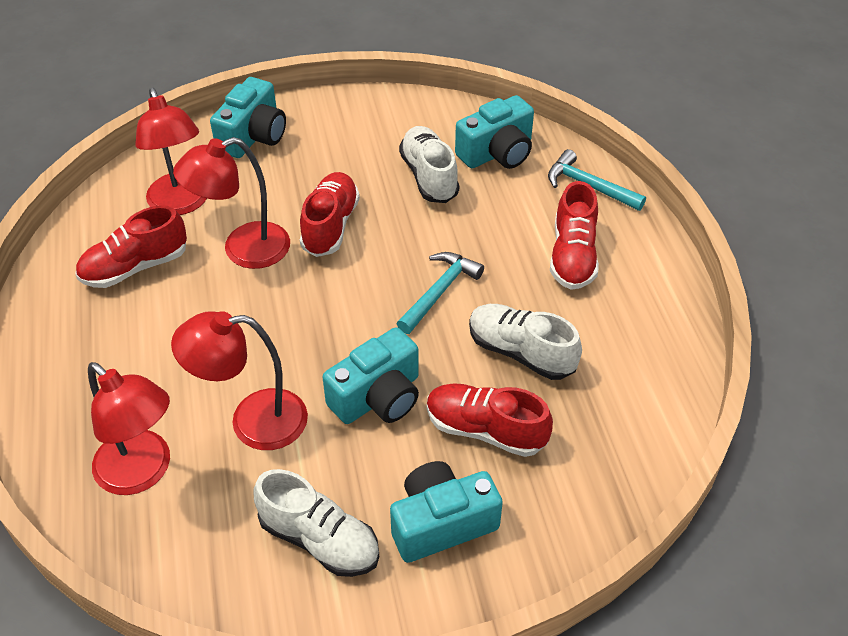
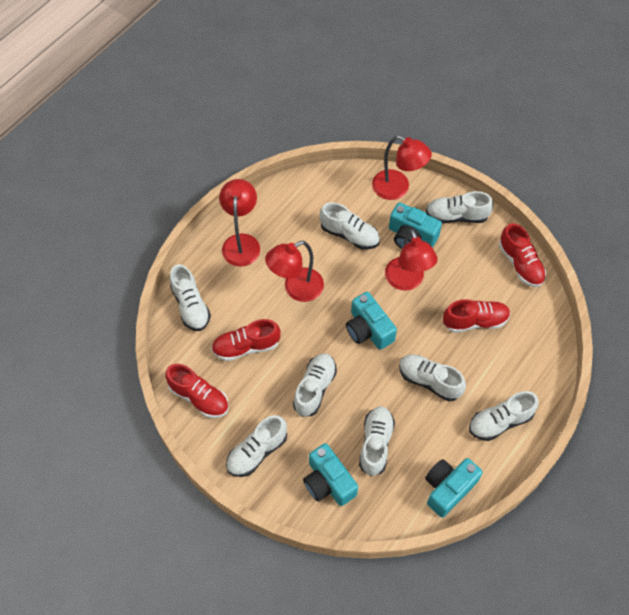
turquoise hammer: 2 -> 0
white shoe: 3 -> 8

